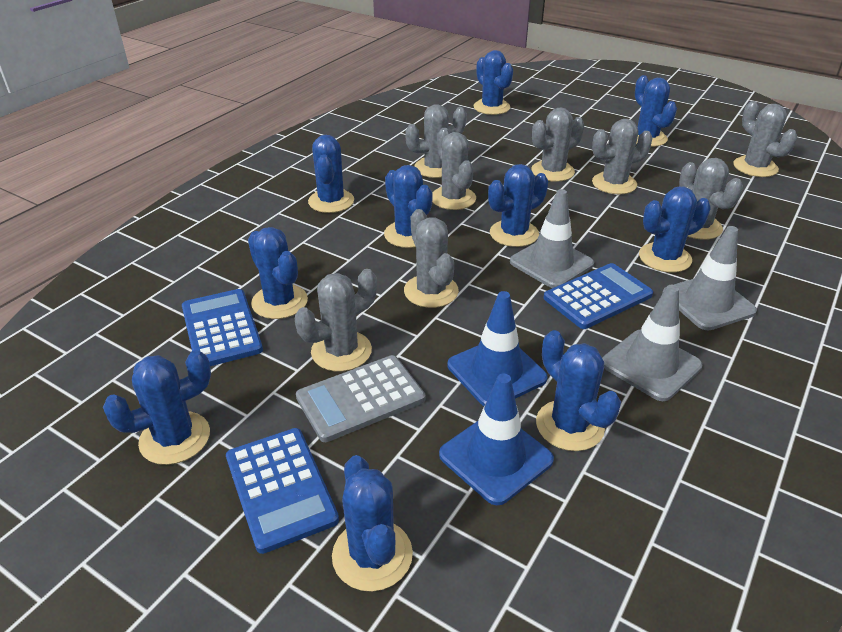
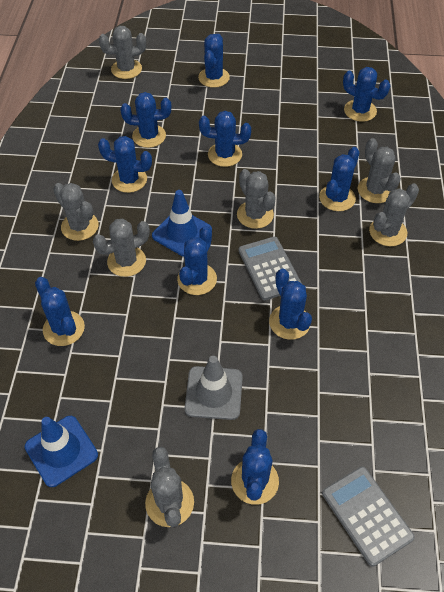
blue calculator: 3 -> 0
grey cactus: 8 -> 7
grey calculator: 1 -> 2
grey traffic cone: 3 -> 1

